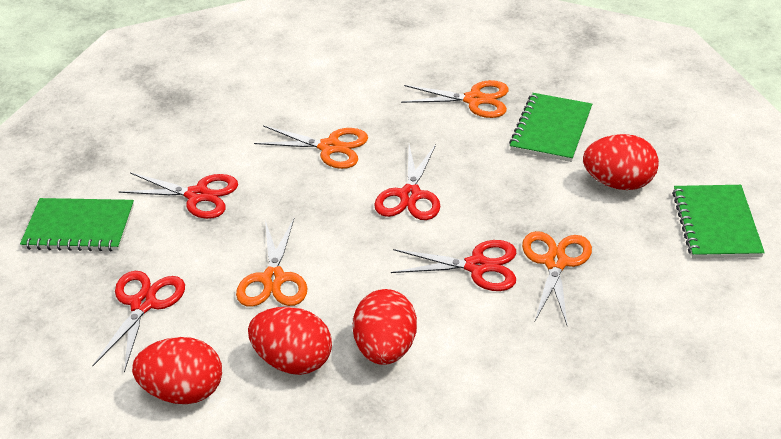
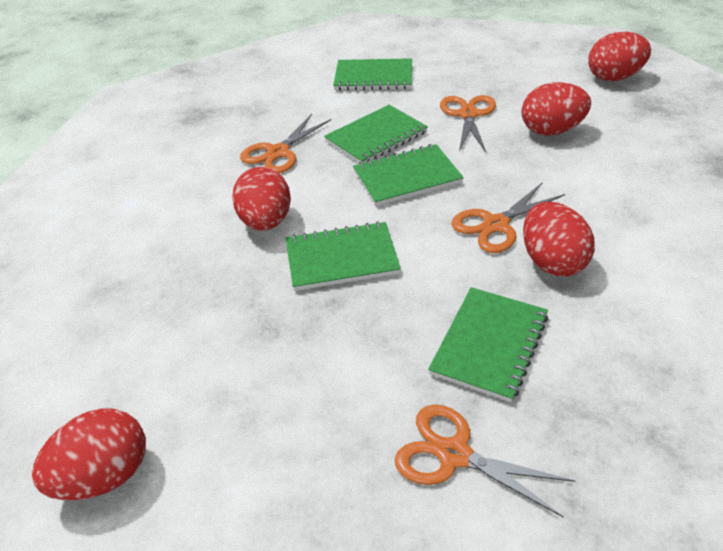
green notebook: 3 -> 5
red egg: 4 -> 5
red scissors: 4 -> 0

